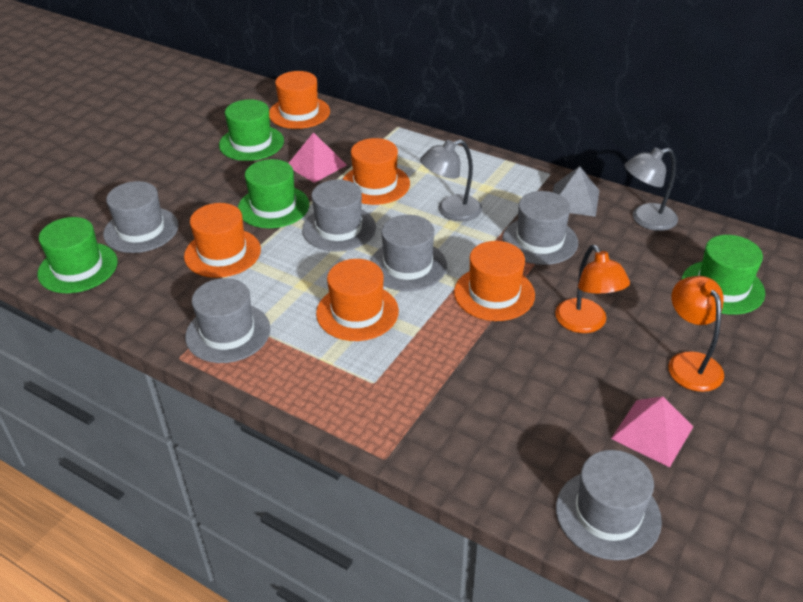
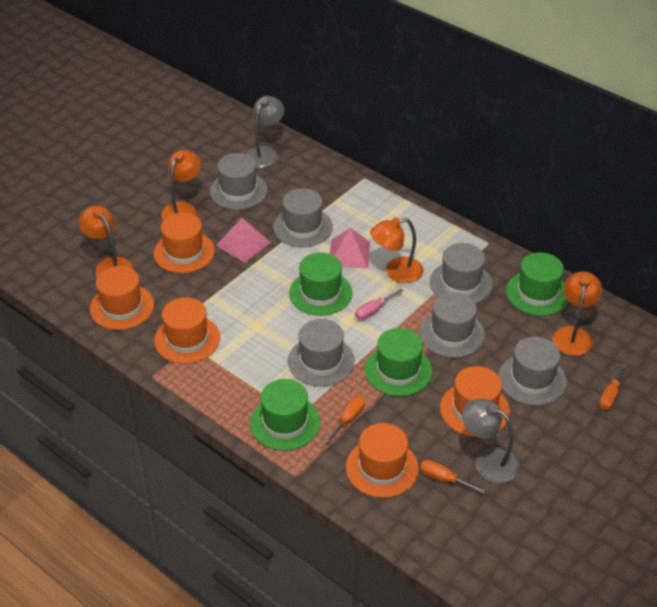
grey pyramid: 1 -> 0
orange lamp: 2 -> 4
orange screwdriver: 0 -> 3
pink screwdriver: 0 -> 1

